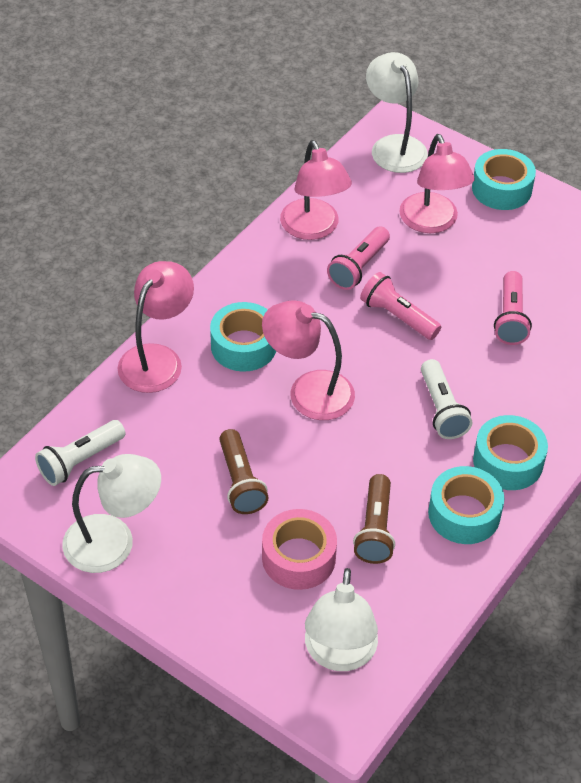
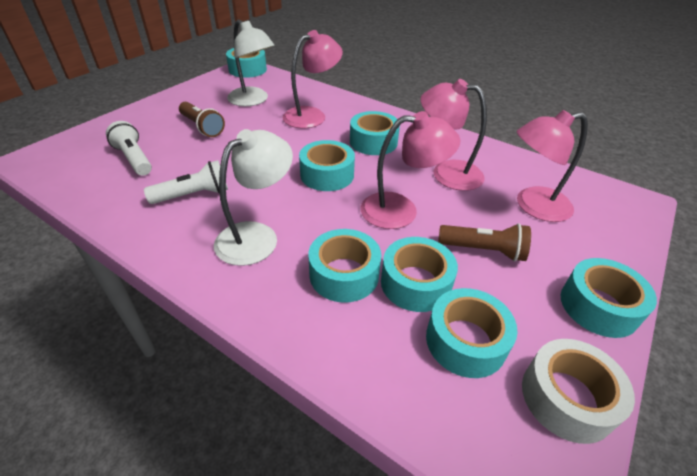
pink flashlight: 3 -> 0
pink tape: 1 -> 0
turquoise tape: 4 -> 7
white lamp: 3 -> 2
white tape: 0 -> 1

